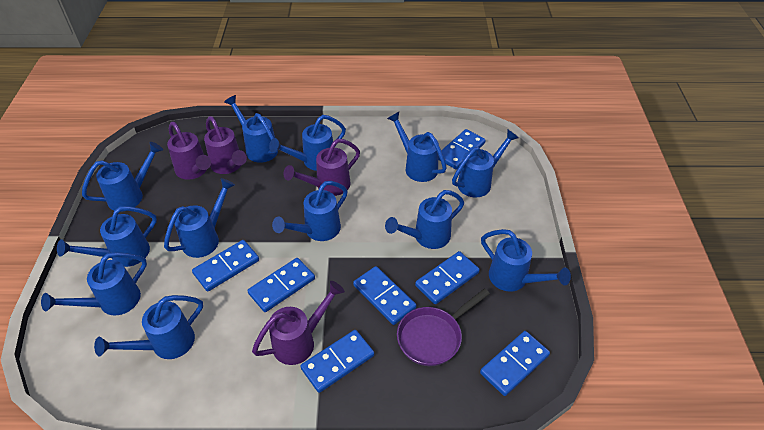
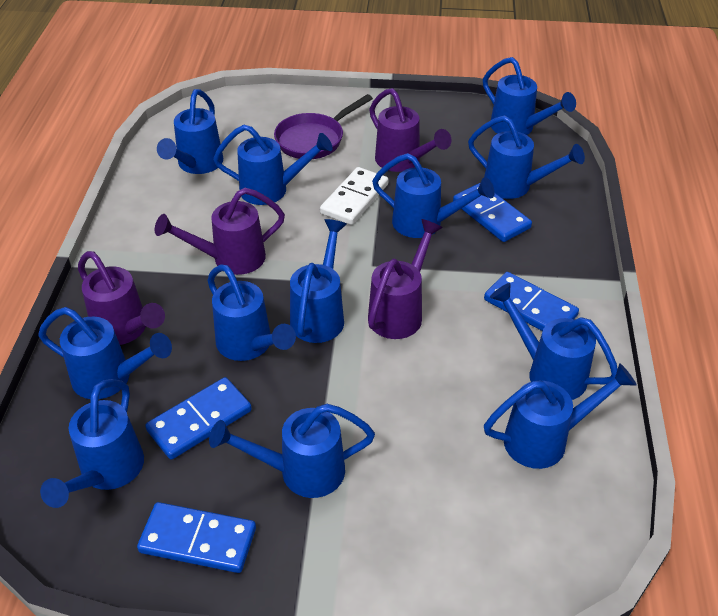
blue domino: 7 -> 4
white domino: 0 -> 1

